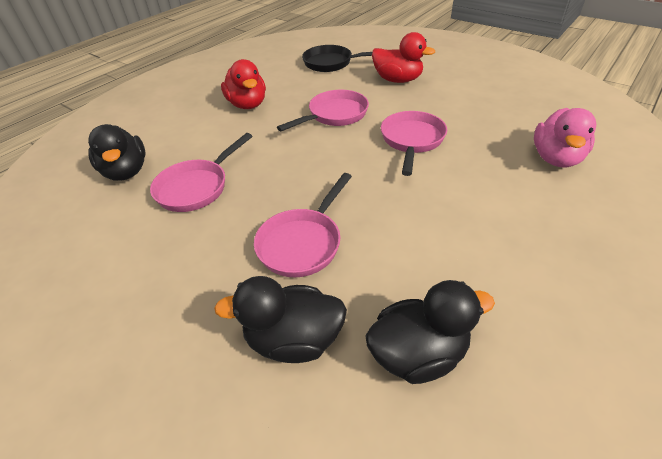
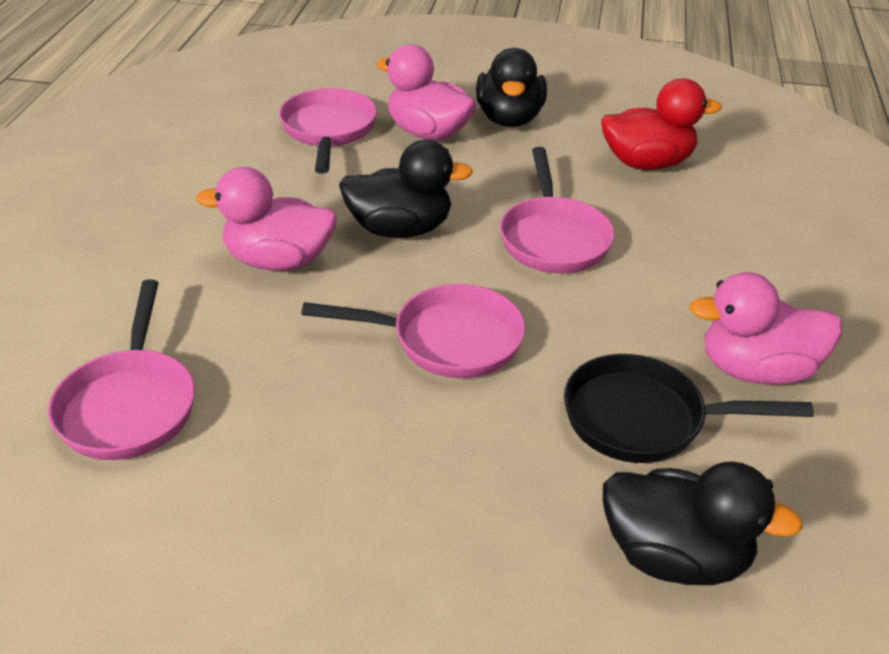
pink duck: 1 -> 3
red duck: 2 -> 1

